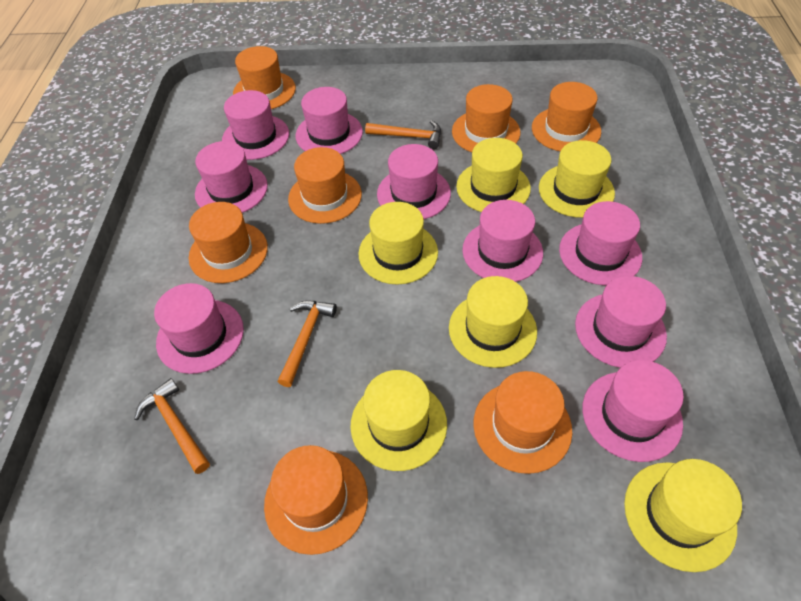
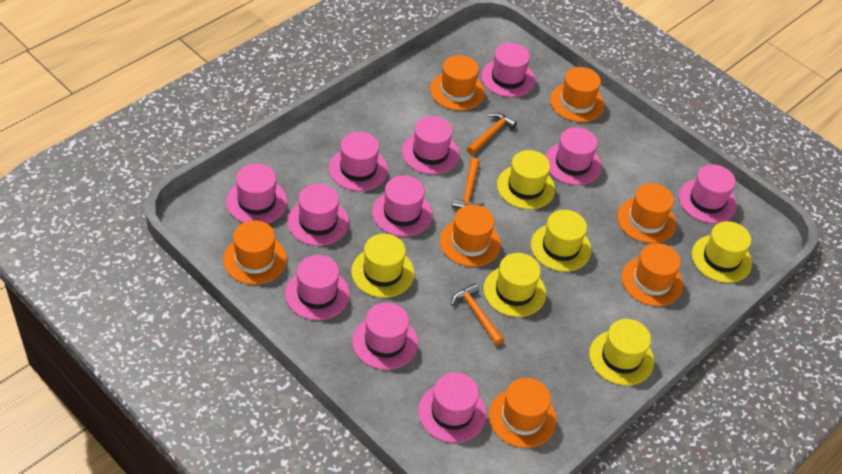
pink hat: 9 -> 11

